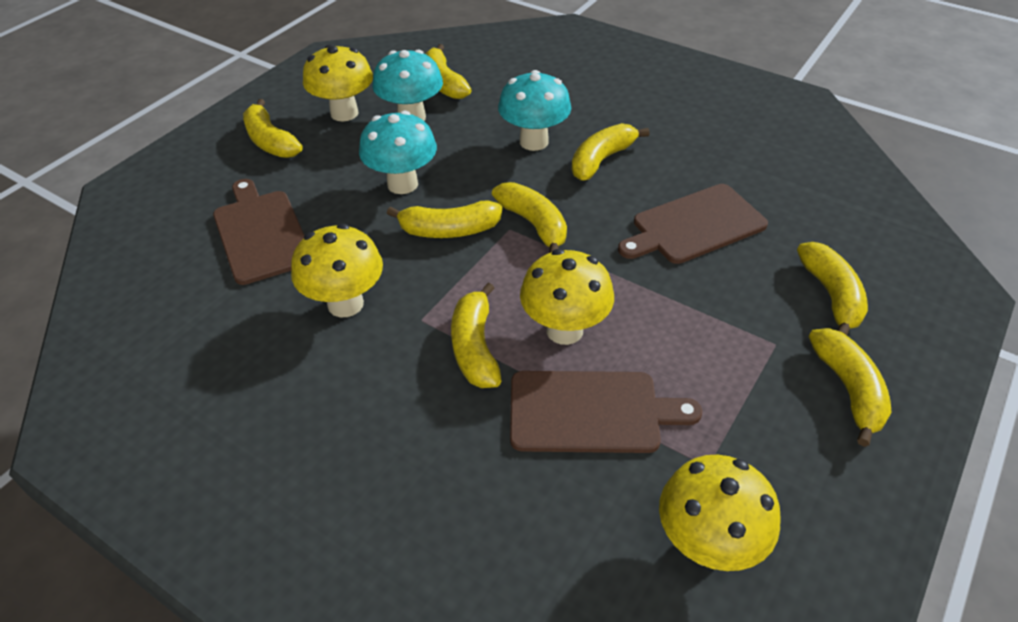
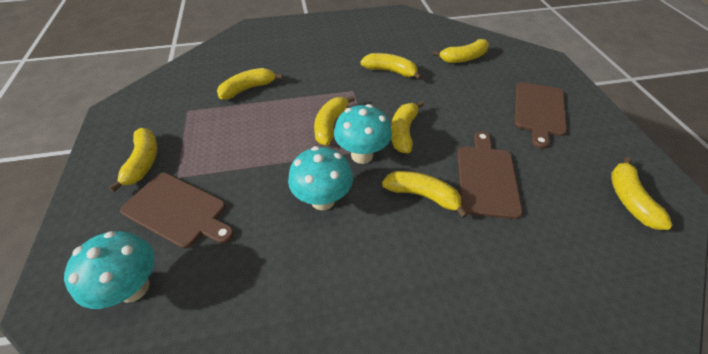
yellow mushroom: 4 -> 0

